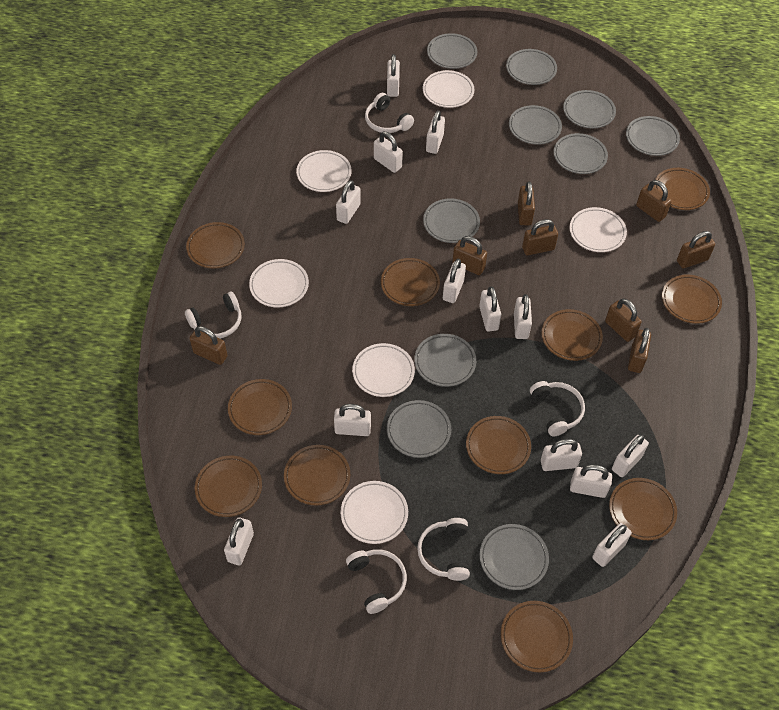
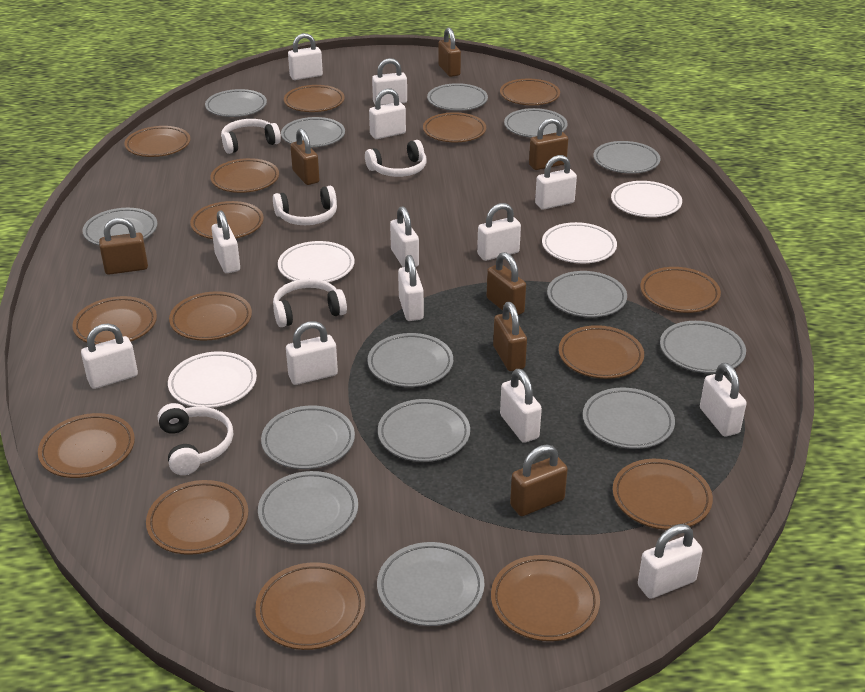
brown padlock: 8 -> 7
brown plate: 11 -> 15
grey plate: 10 -> 14
white plate: 6 -> 4

